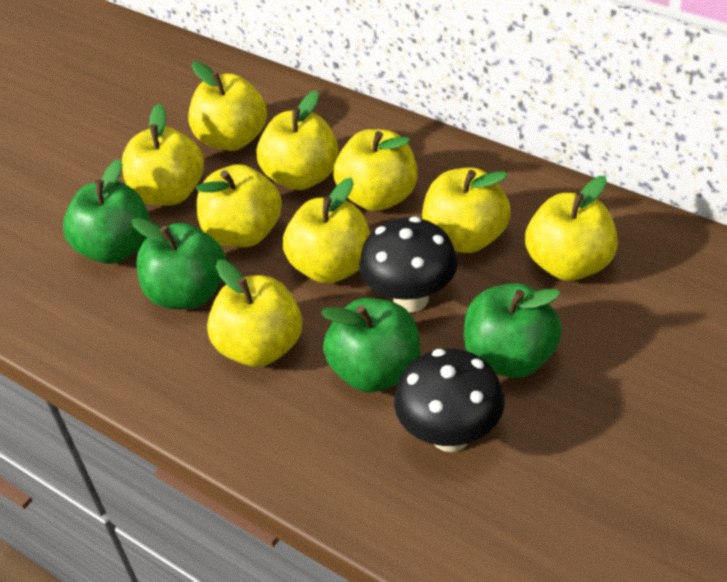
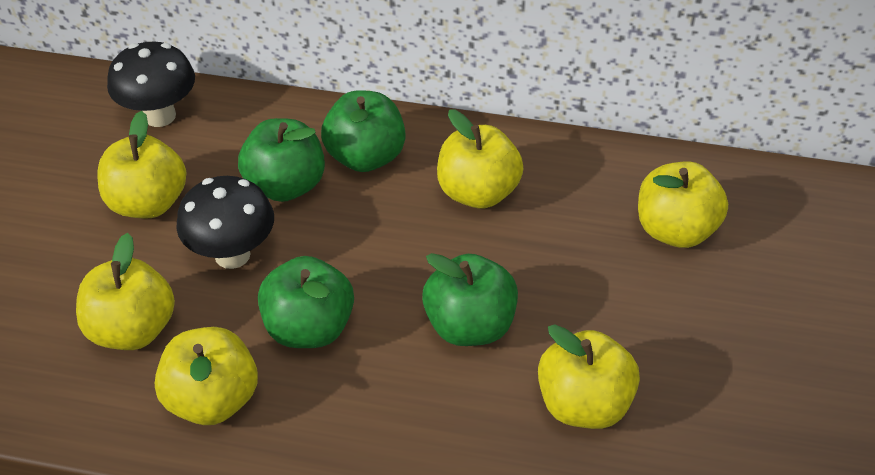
yellow apple: 9 -> 6

